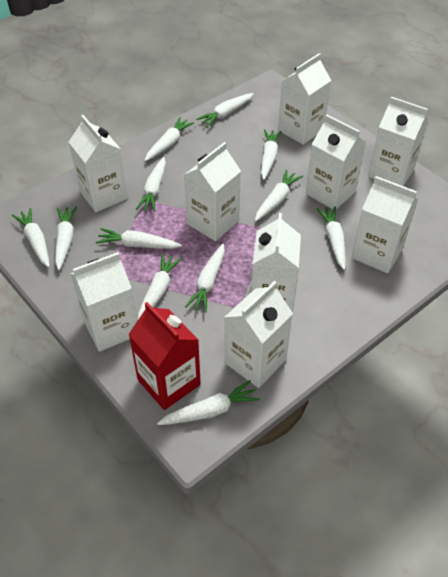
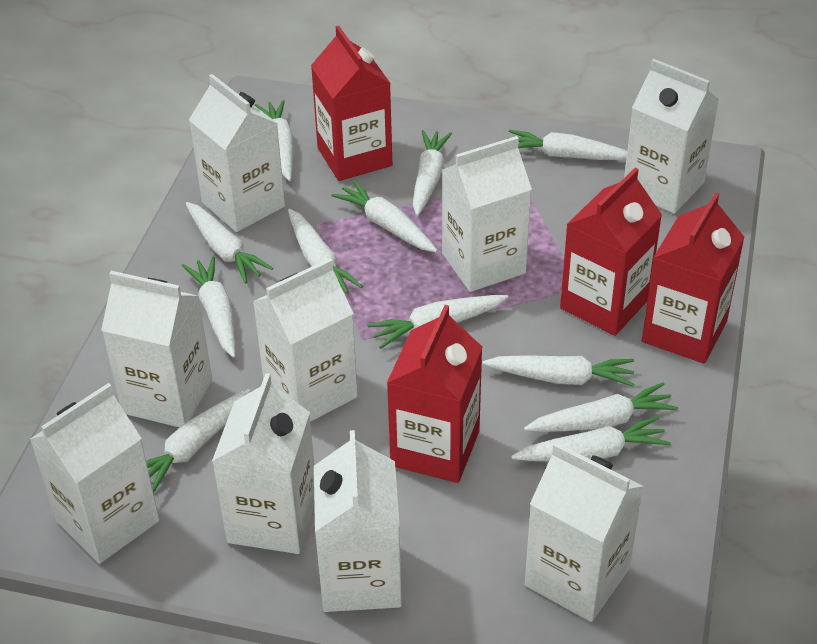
red carton: 1 -> 4

